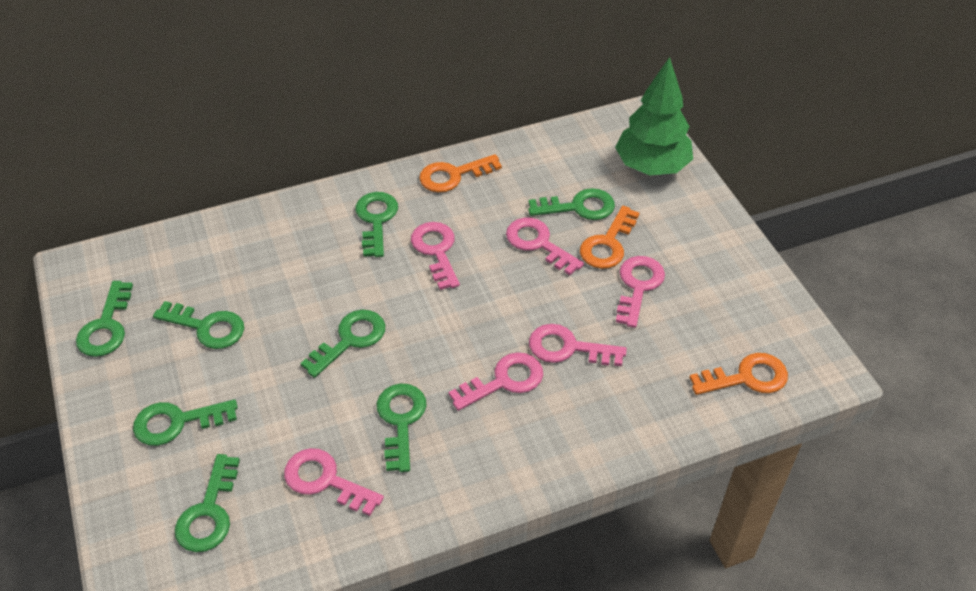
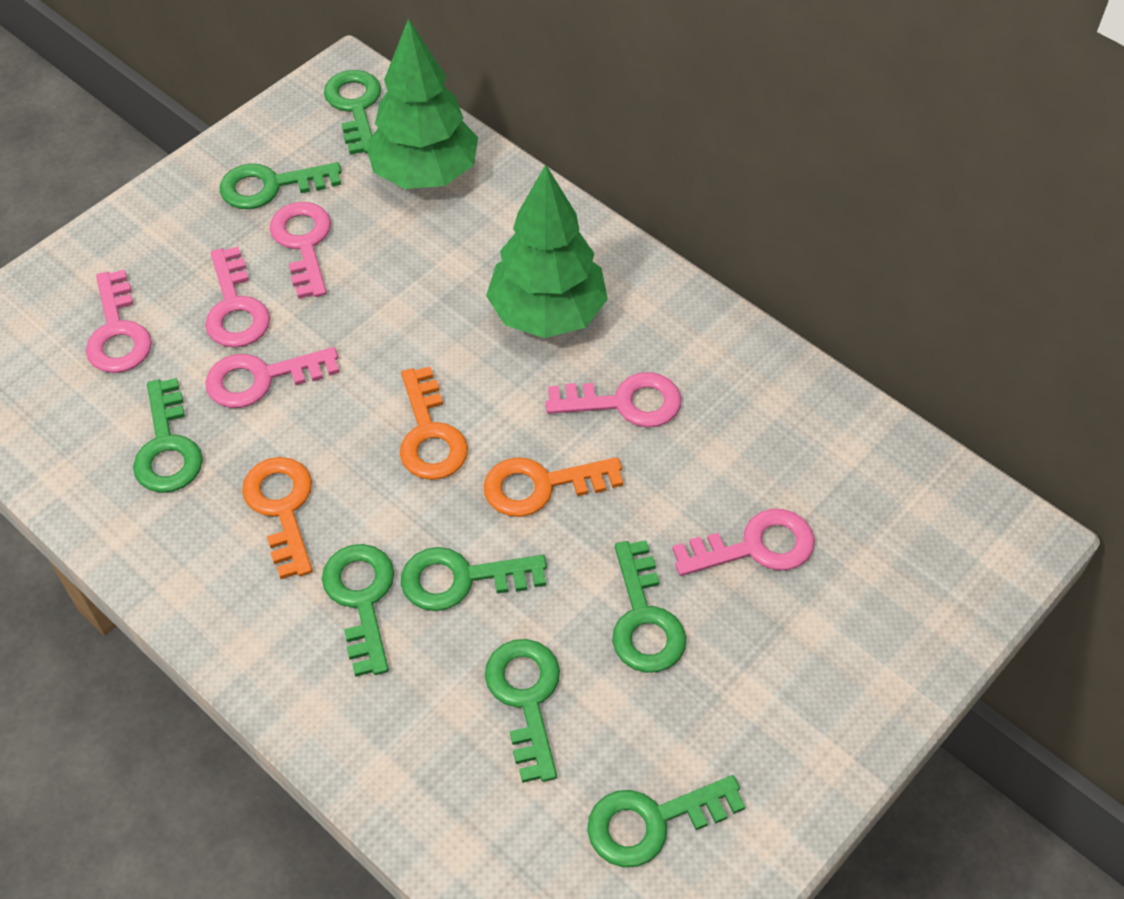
green tree: 1 -> 2

